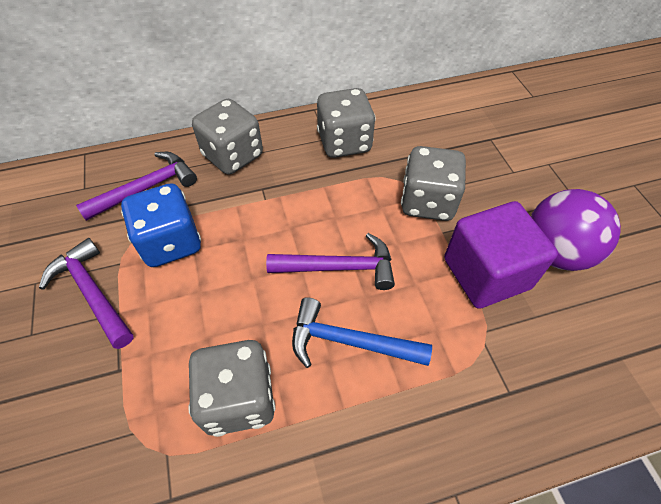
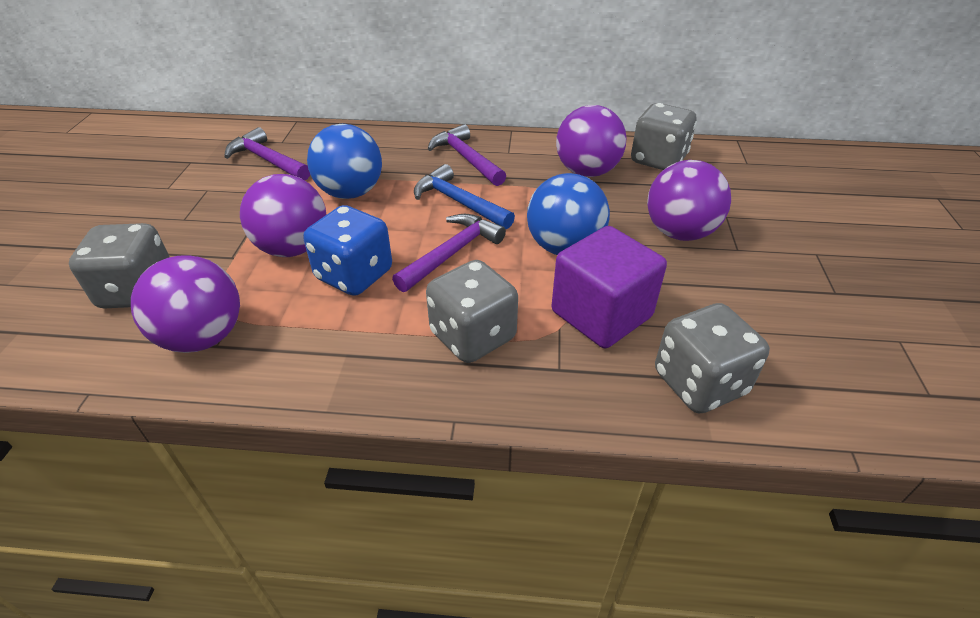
blue ball: 0 -> 2
purple ball: 1 -> 4

